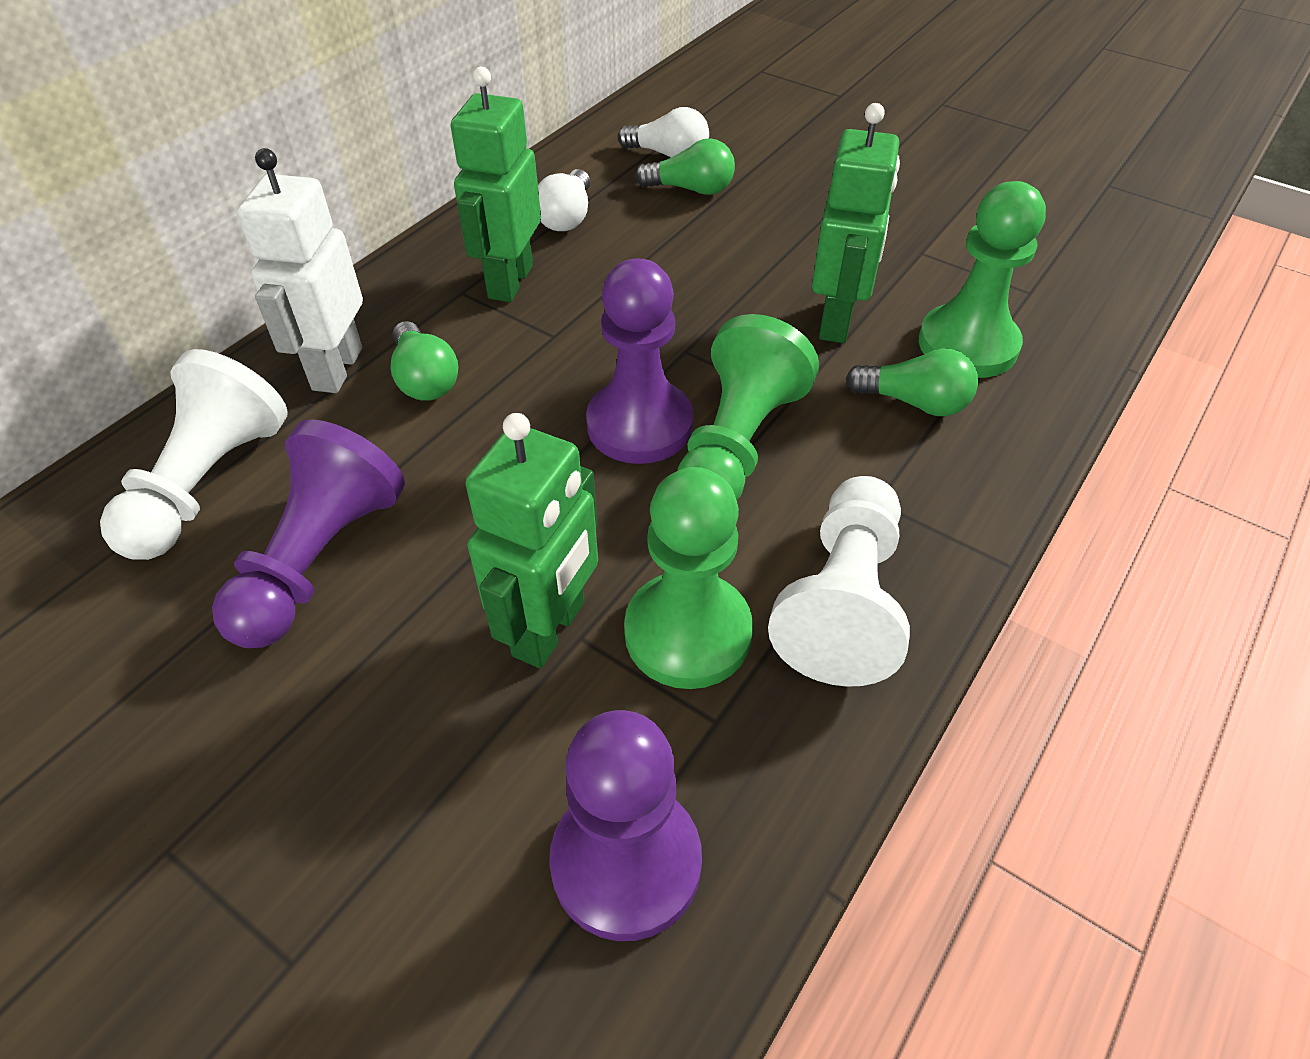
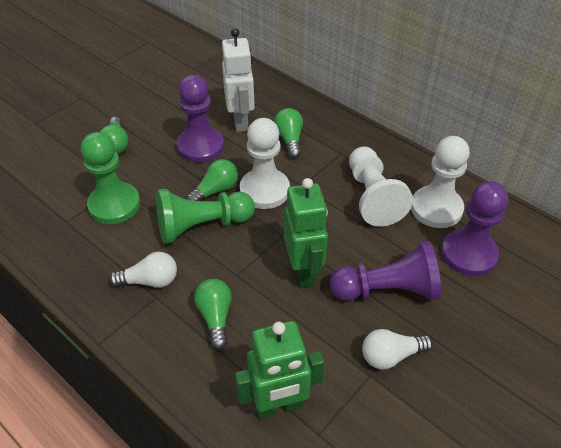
green light bulb: 3 -> 4
green pawn: 3 -> 2
green robot: 3 -> 2
white pawn: 2 -> 3

